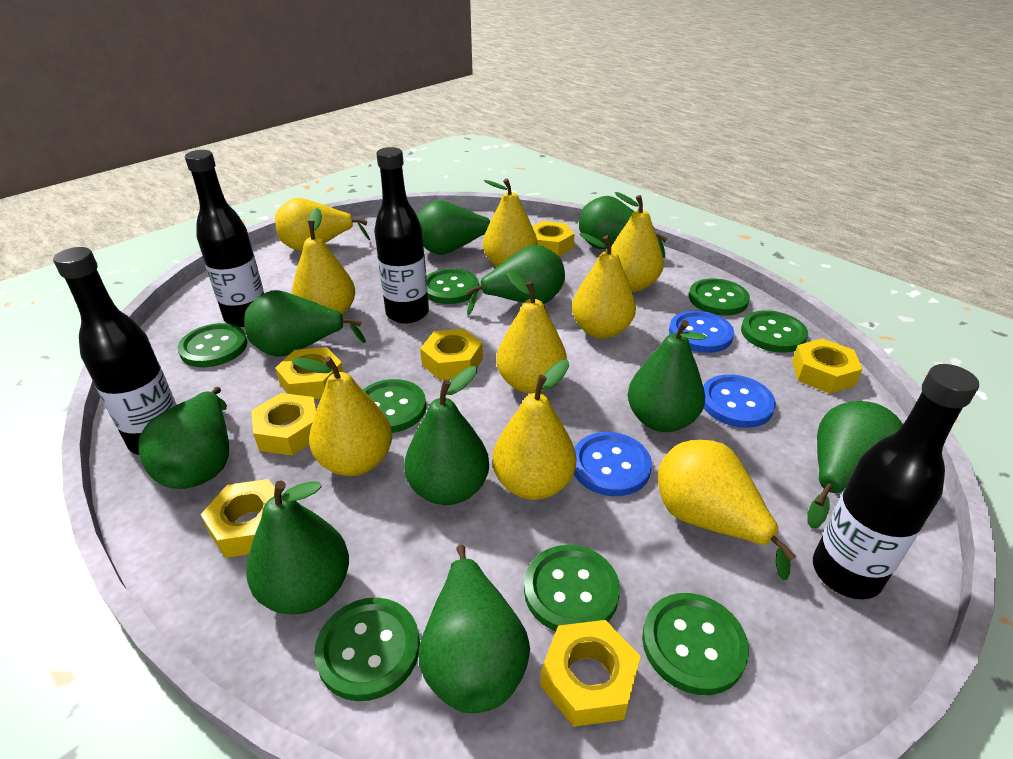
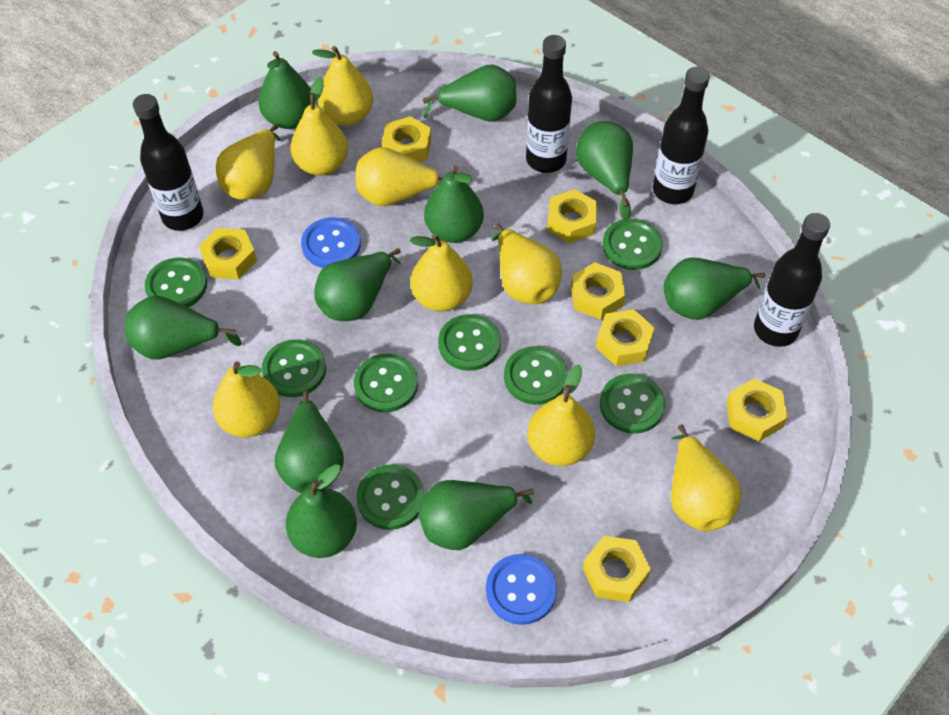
blue button: 3 -> 2

